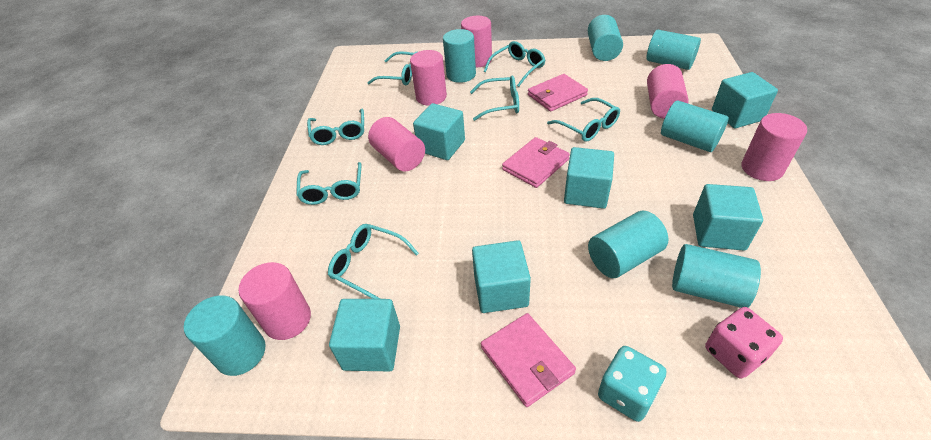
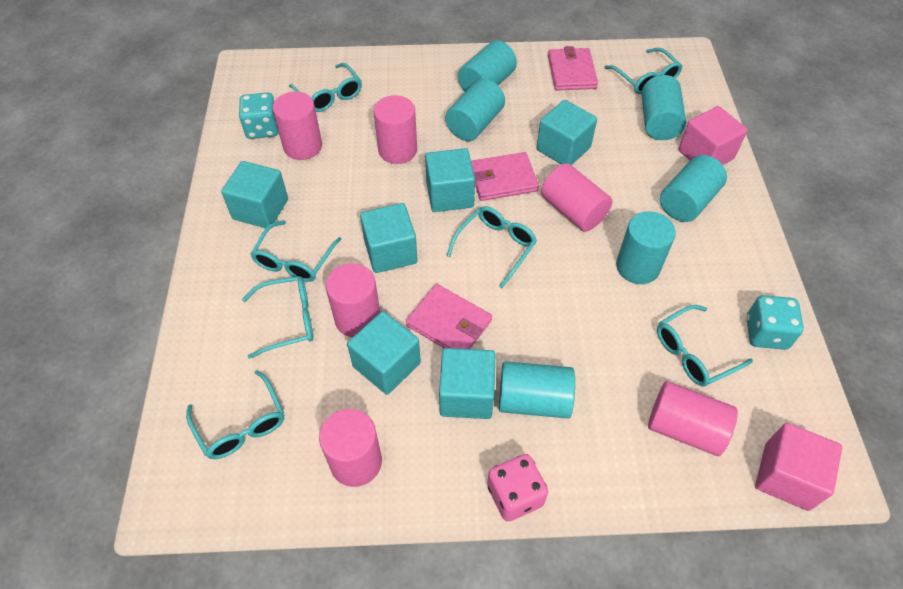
pink cube: 0 -> 2
turquoise cylinder: 7 -> 6
turquoise dice: 1 -> 2

